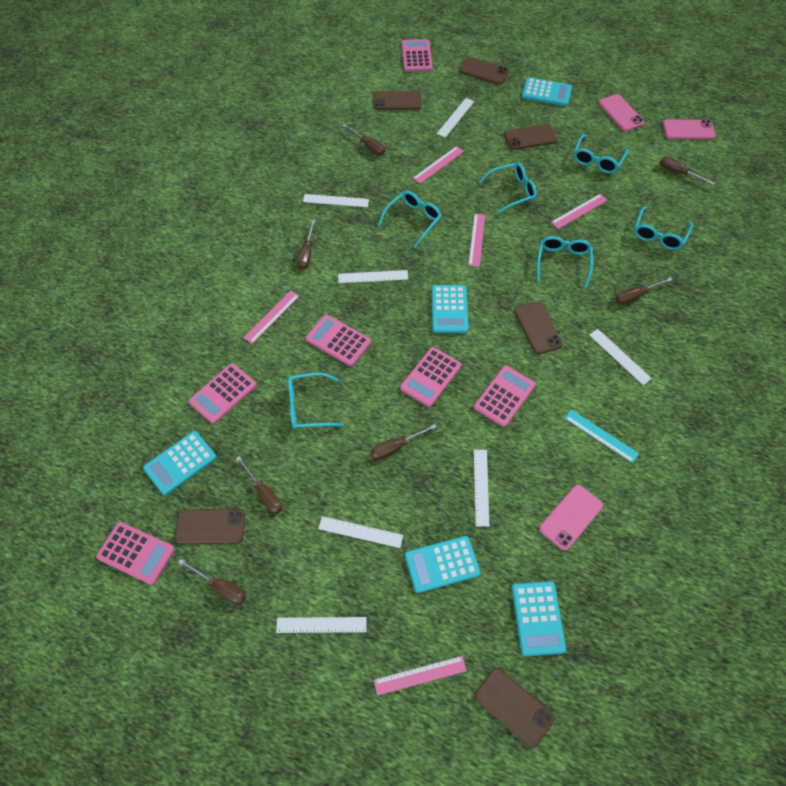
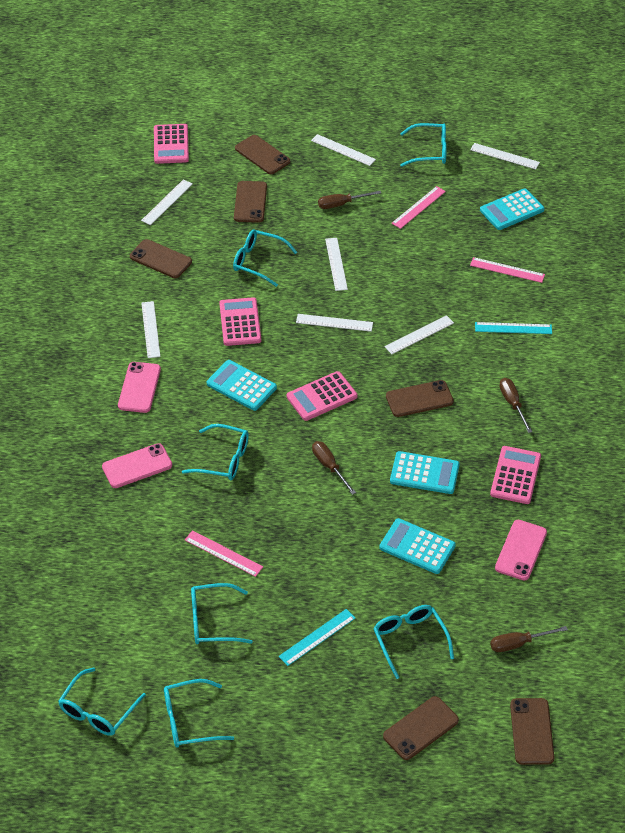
brown screwdriver: 7 -> 4
pink calculator: 6 -> 4
pink ruler: 5 -> 3
turquoise calculator: 5 -> 4
turquoise glasses: 6 -> 7
turquoise ruler: 1 -> 2

